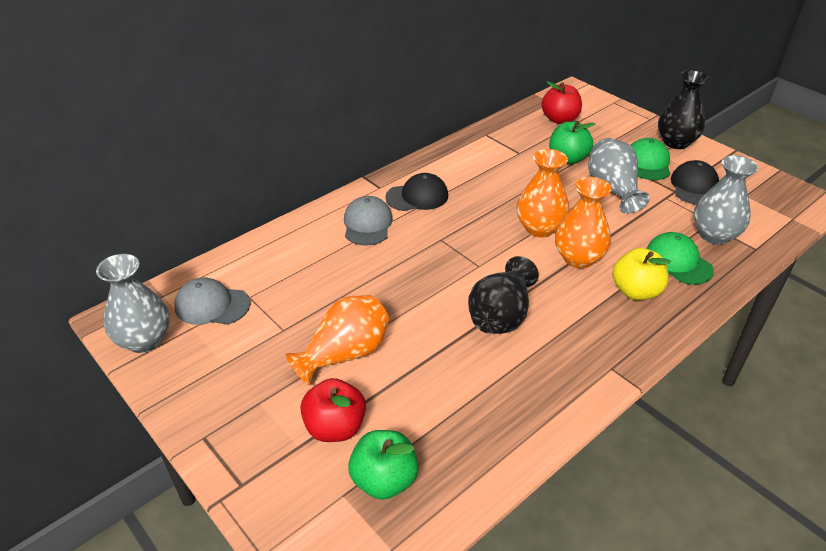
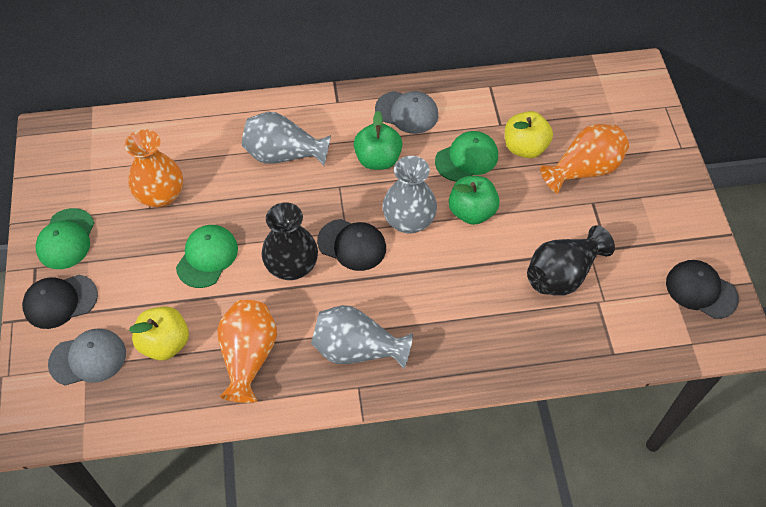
black cap: 2 -> 3
green cap: 2 -> 3
red apple: 2 -> 0
yellow apple: 1 -> 2

